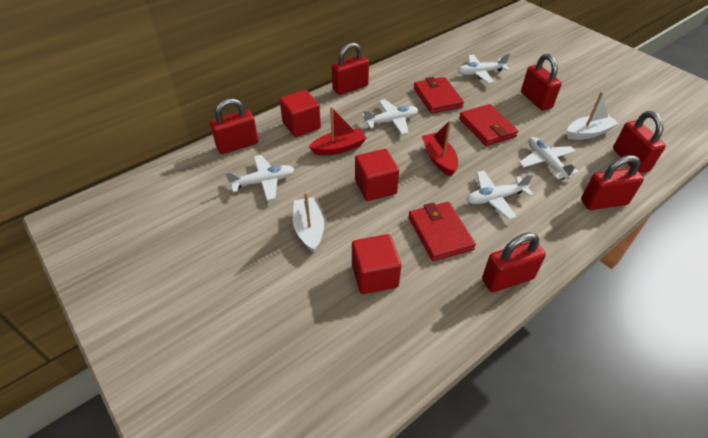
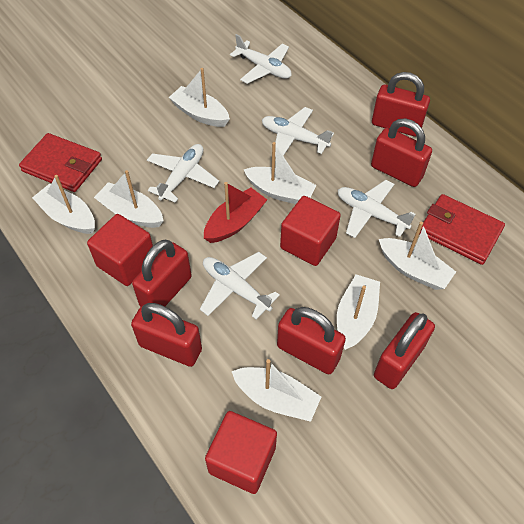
red boat: 2 -> 1
red wallet: 3 -> 2
white boat: 2 -> 7

